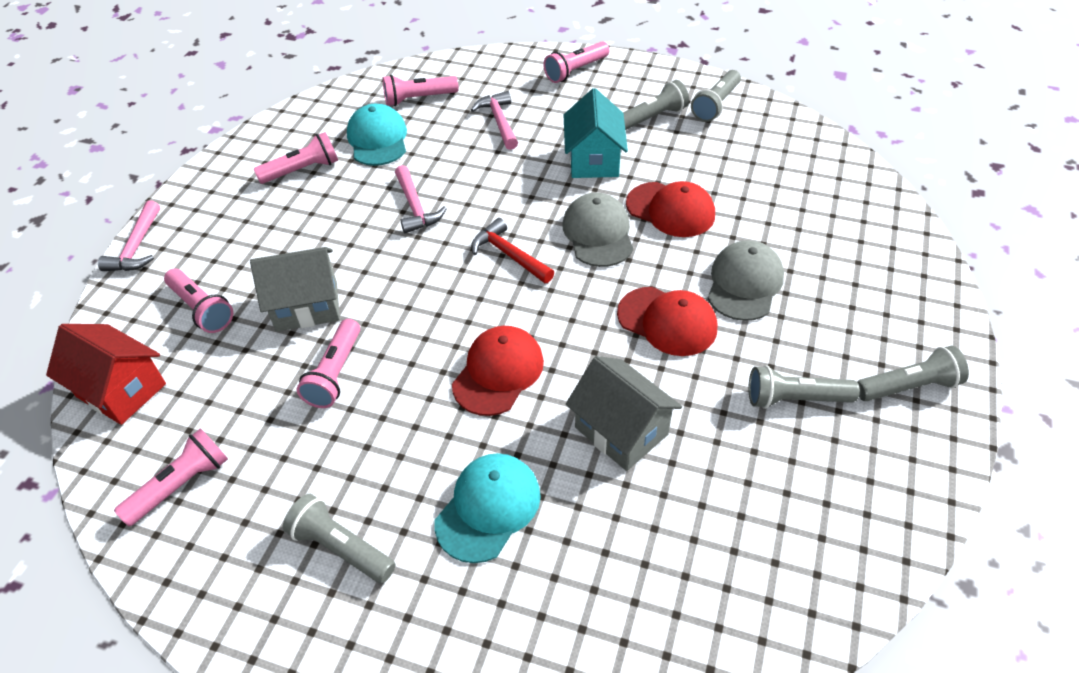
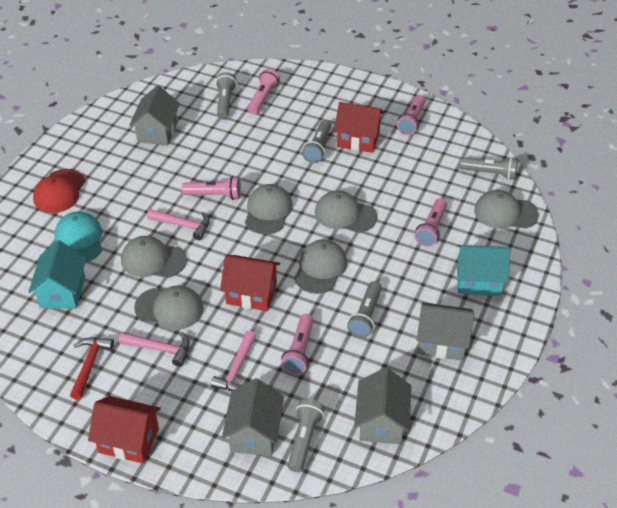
grey cap: 2 -> 6
grey house: 2 -> 4
pink flashlight: 6 -> 5
red cap: 3 -> 1
red house: 1 -> 3
turquoise cap: 2 -> 1
turquoise house: 1 -> 2

